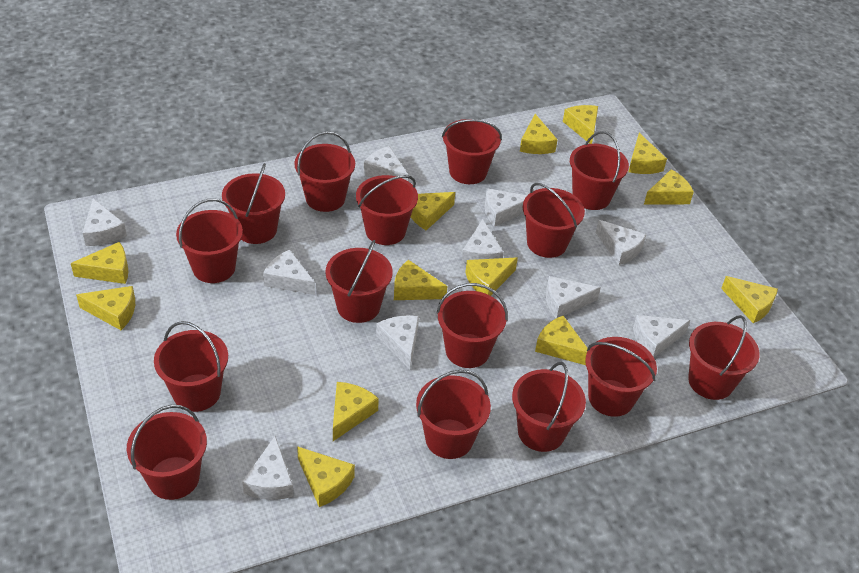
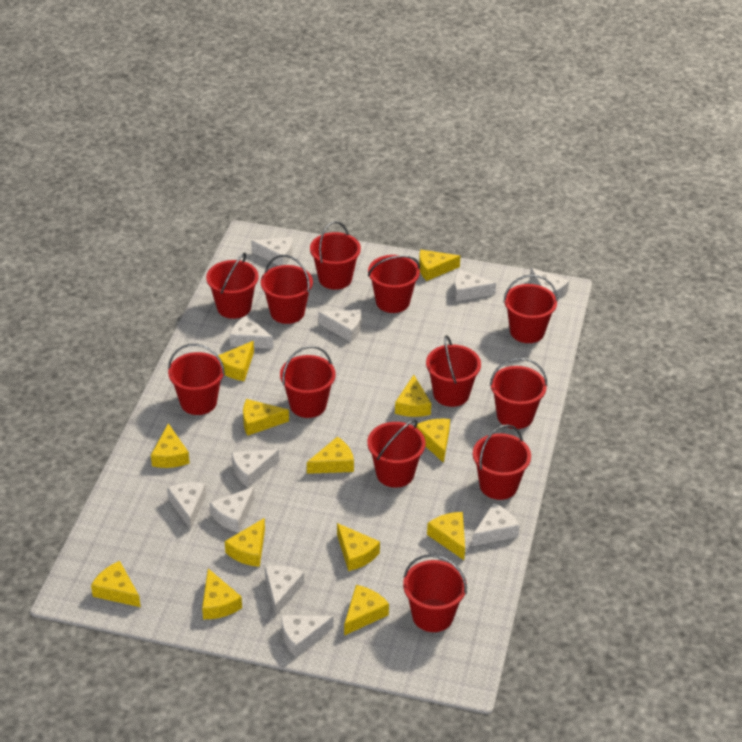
red bucket: 15 -> 12
white cheese: 10 -> 11

